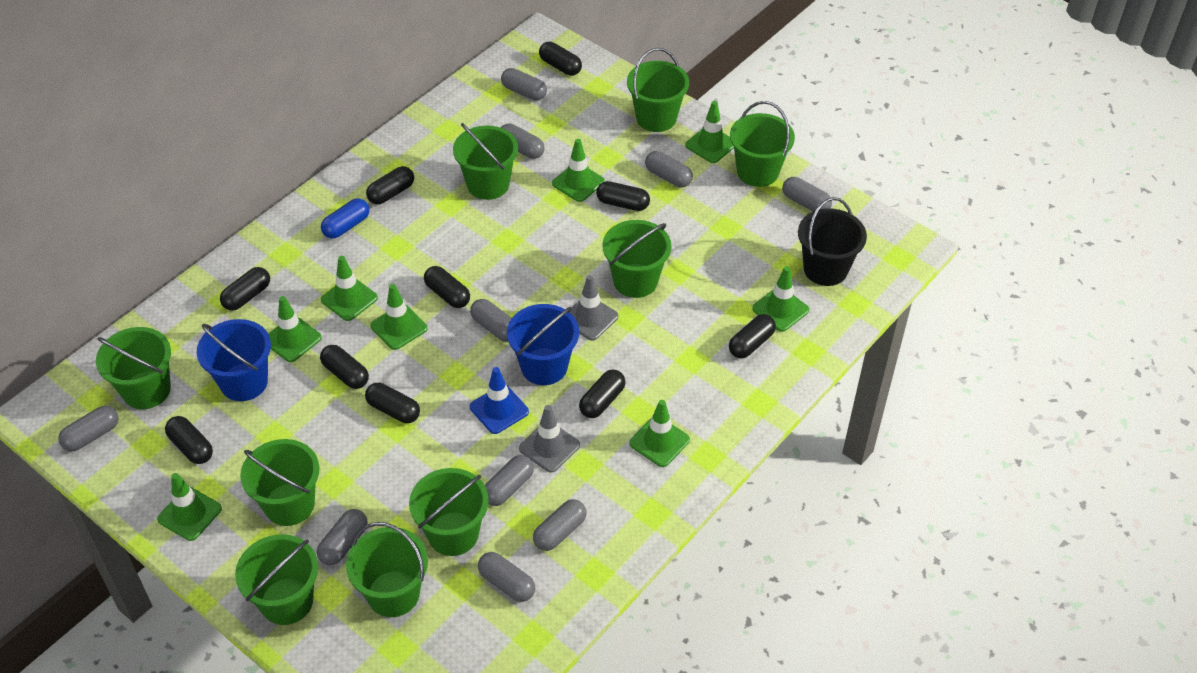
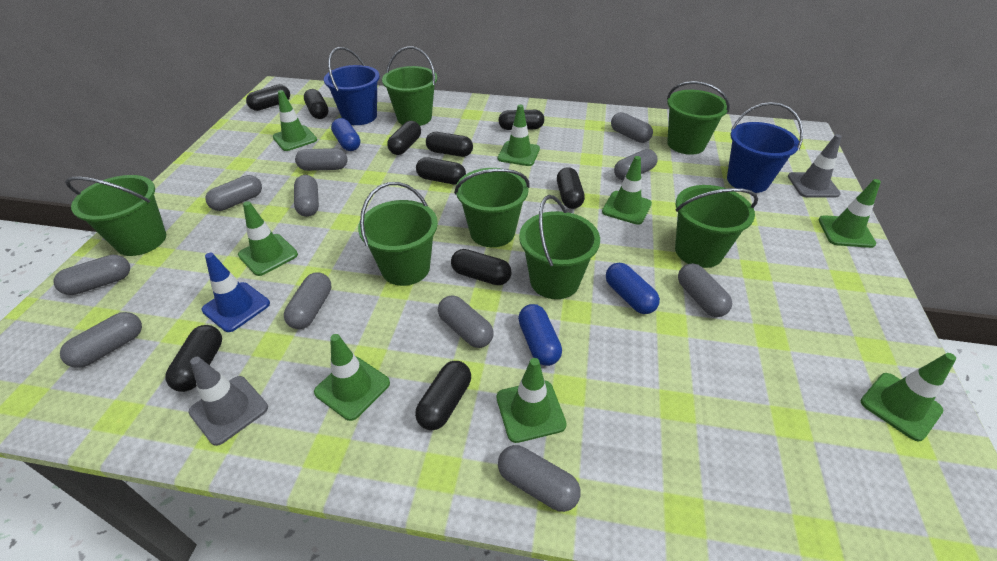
black bucket: 1 -> 0
blue capsule: 1 -> 3
green bucket: 9 -> 7
grey capsule: 10 -> 11

